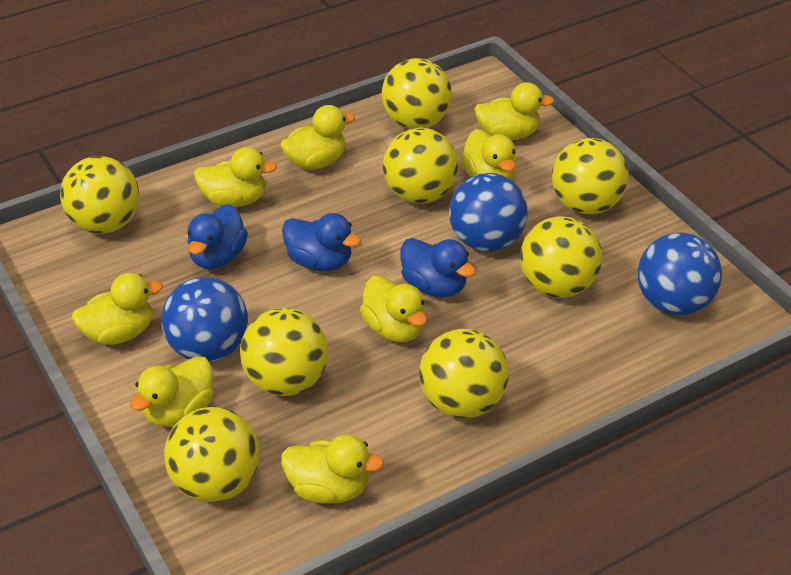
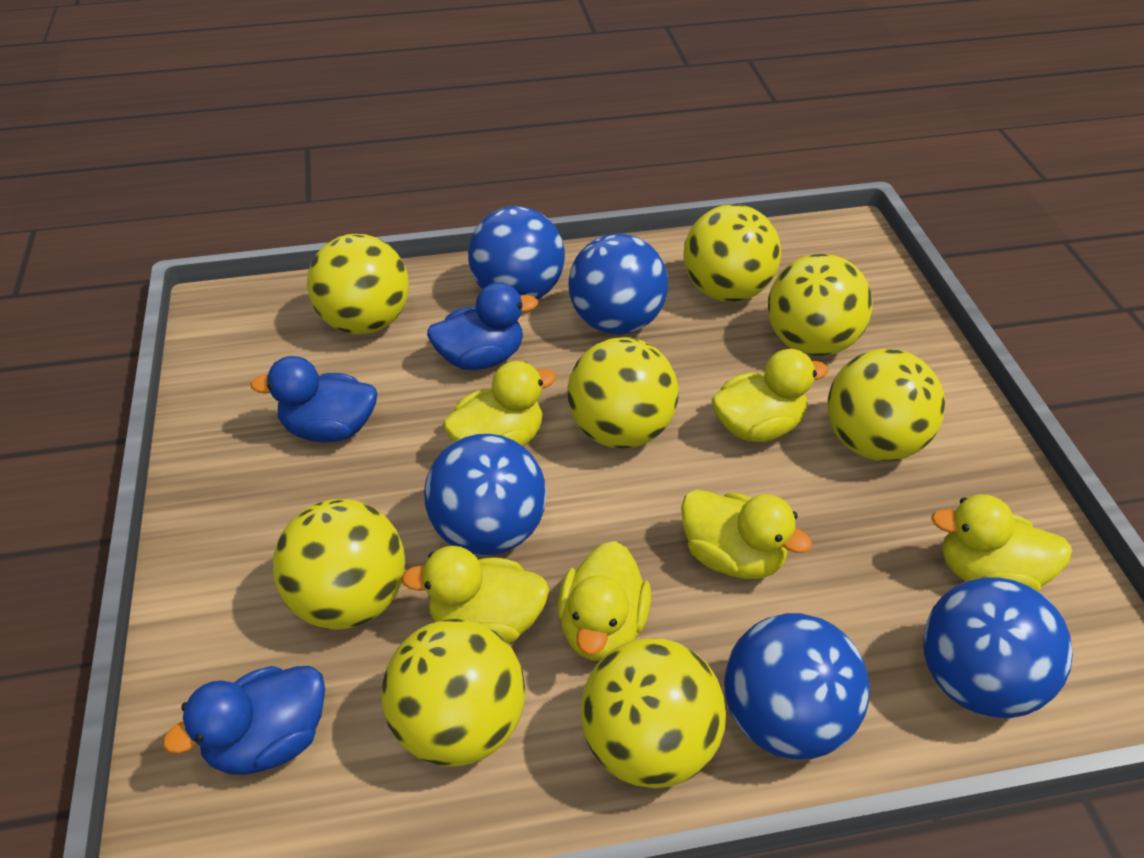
blue ball: 3 -> 5
yellow duck: 8 -> 6

